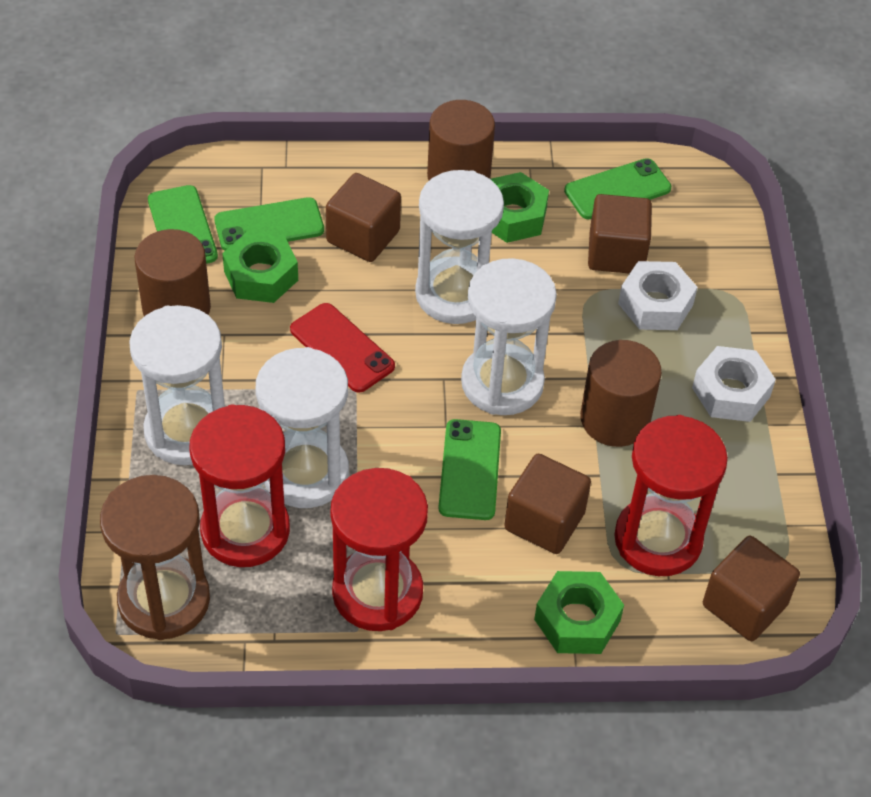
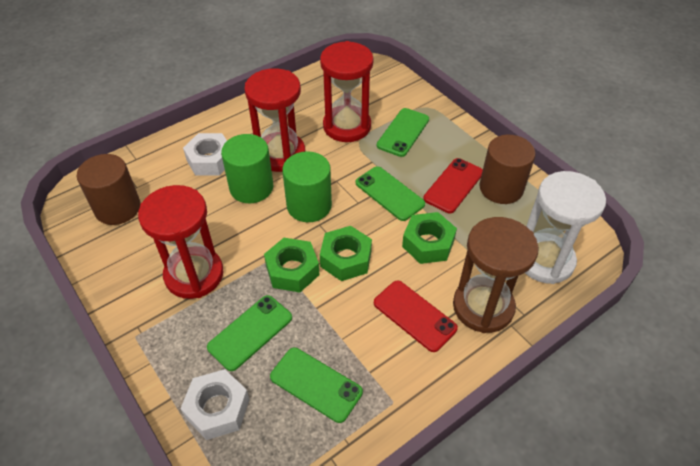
brown cube: 4 -> 0
brown cylinder: 3 -> 2
green cylinder: 0 -> 2
red phone: 1 -> 2
white hourglass: 4 -> 1

